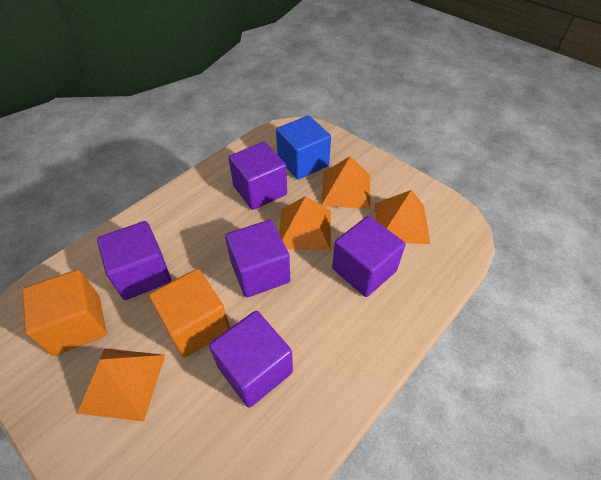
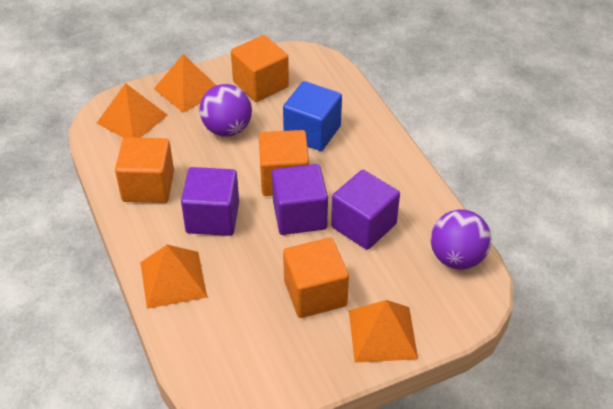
orange cube: 2 -> 4
purple ball: 0 -> 2
purple cube: 5 -> 3

